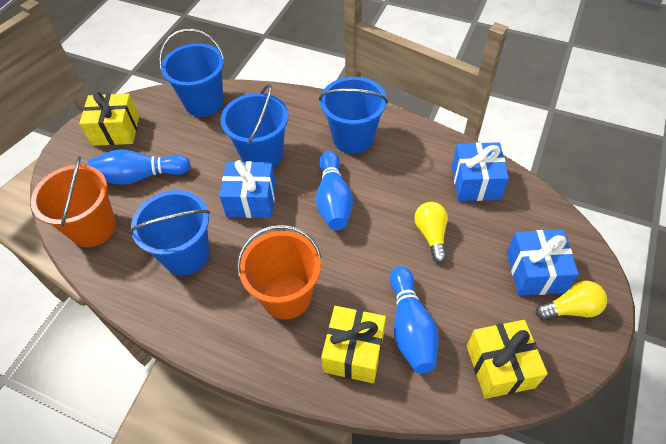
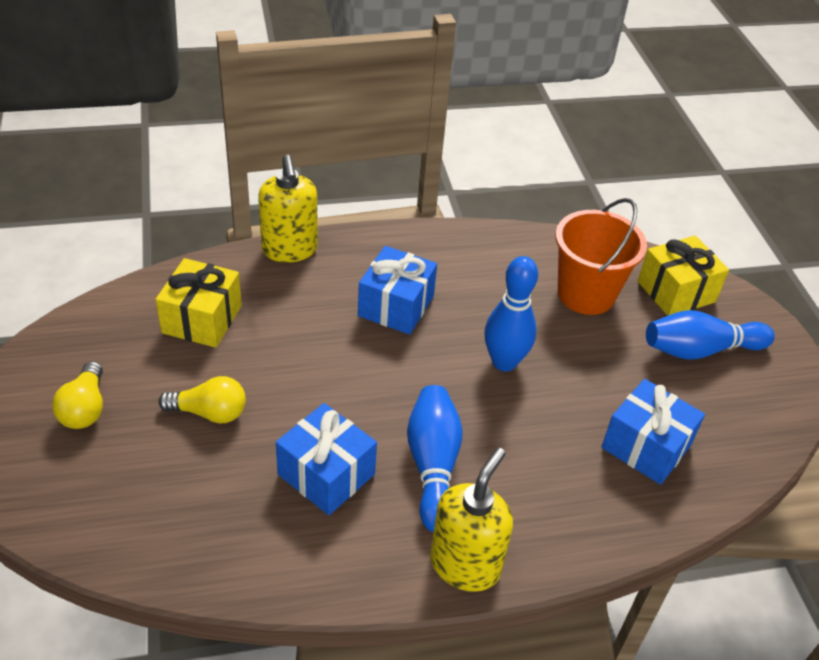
blue bucket: 4 -> 0
orange bucket: 2 -> 1
yellow gift: 3 -> 2
yellow soap dispenser: 0 -> 2

